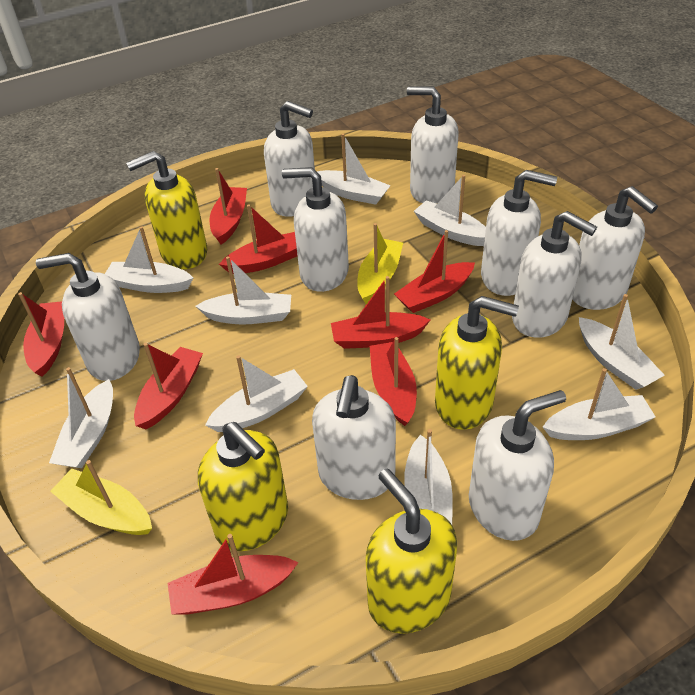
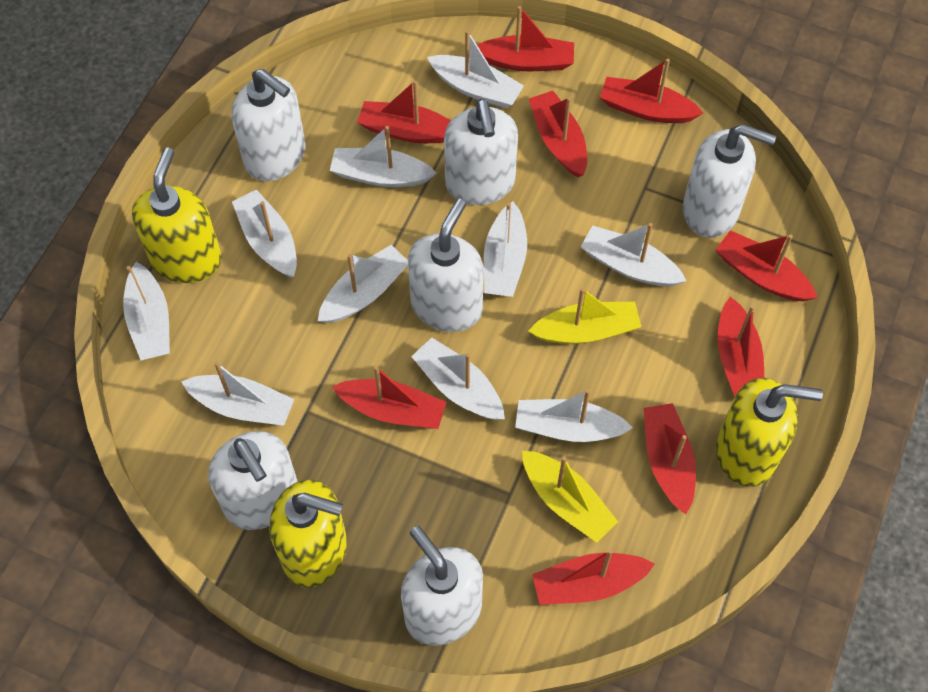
red boat: 8 -> 9
white boat: 9 -> 10
white soap dispenser: 9 -> 6
yellow soap dispenser: 4 -> 3

